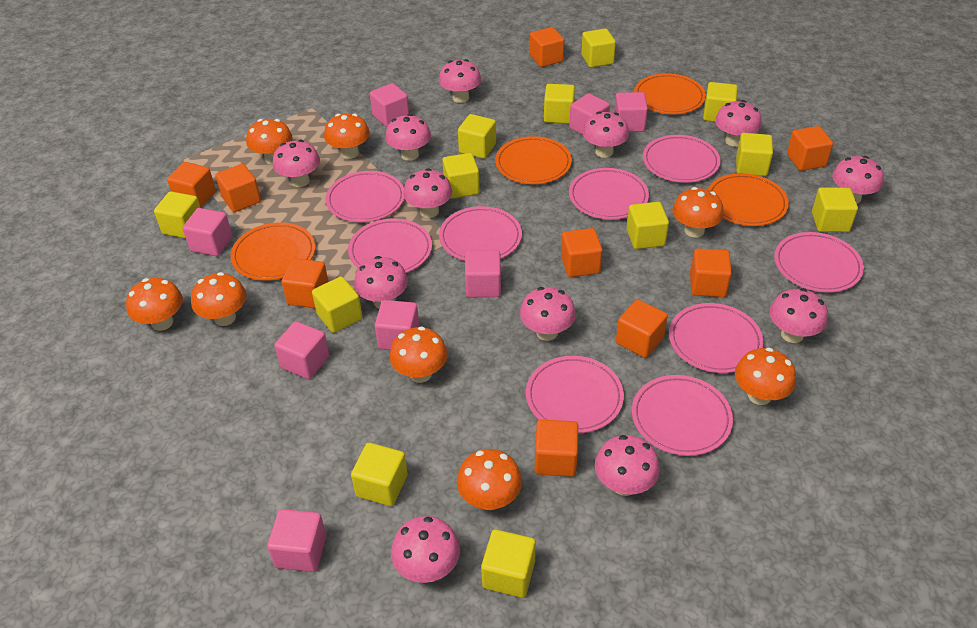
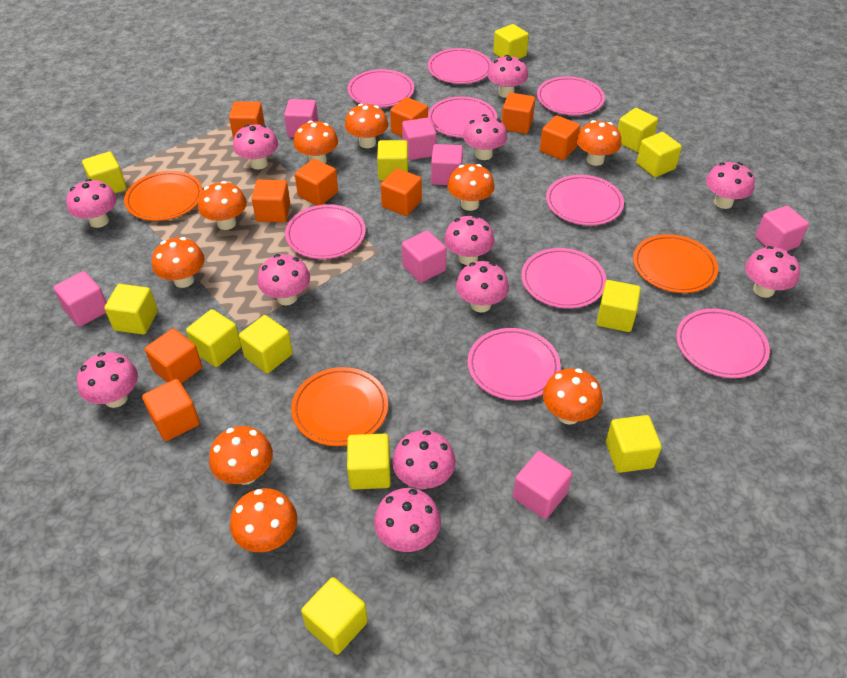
orange mushroom: 8 -> 9
orange plate: 4 -> 3
pink cube: 8 -> 7

